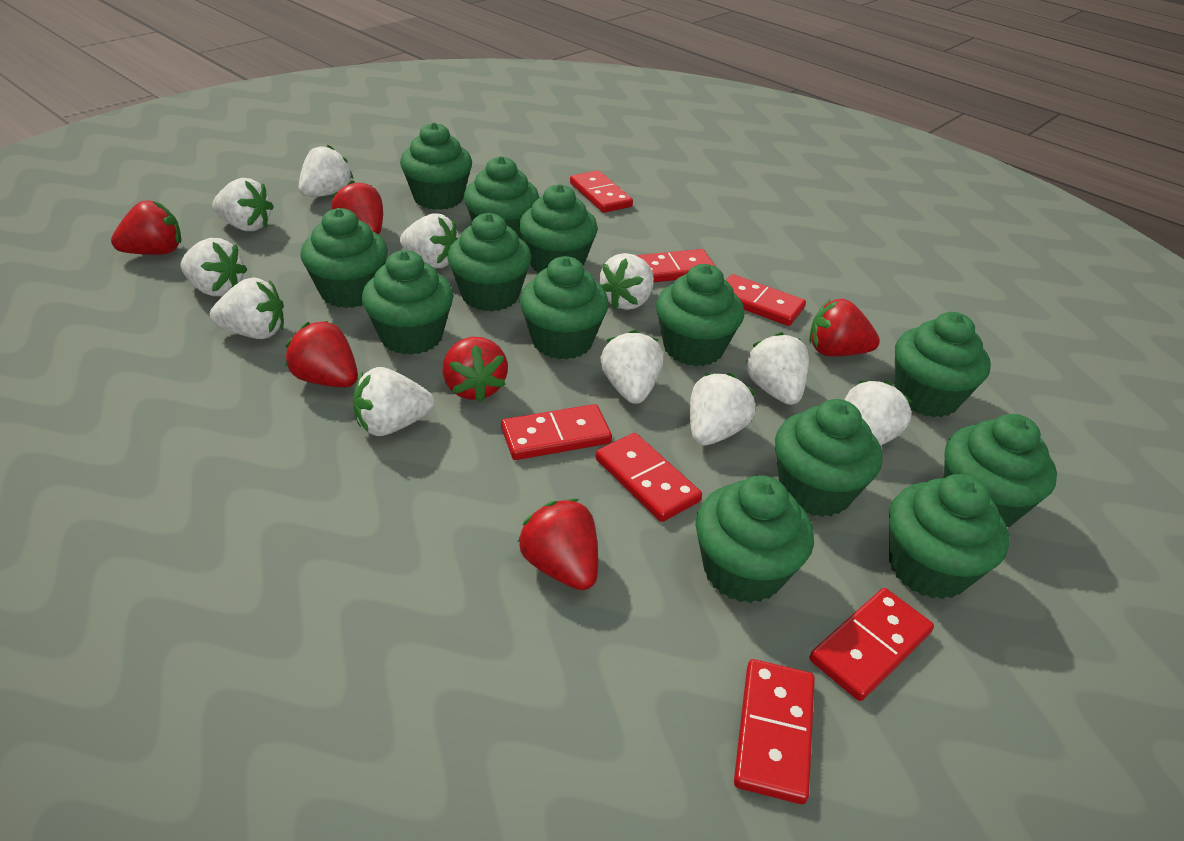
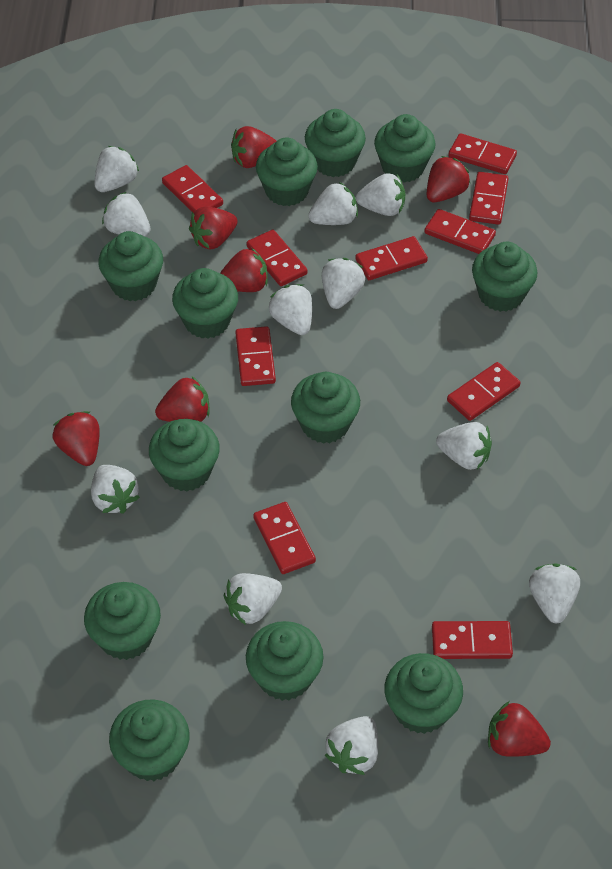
green cupcake: 13 -> 12
red domino: 7 -> 10
red strawberry: 6 -> 7

